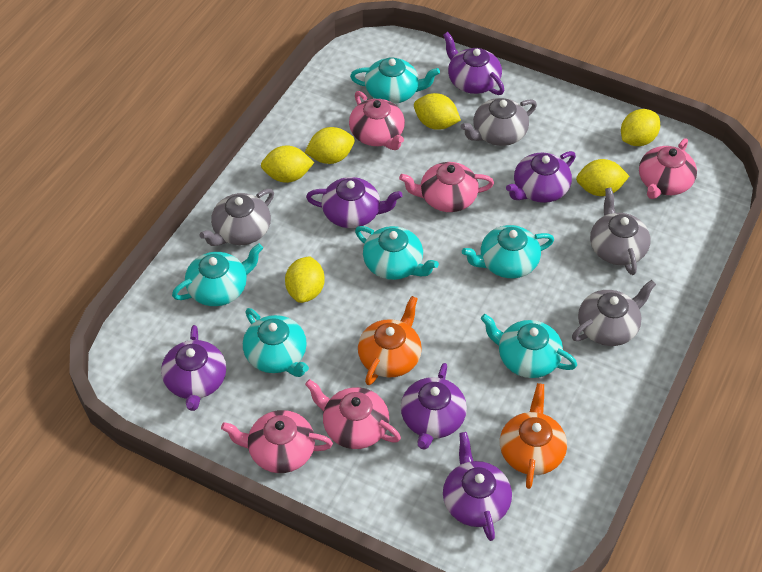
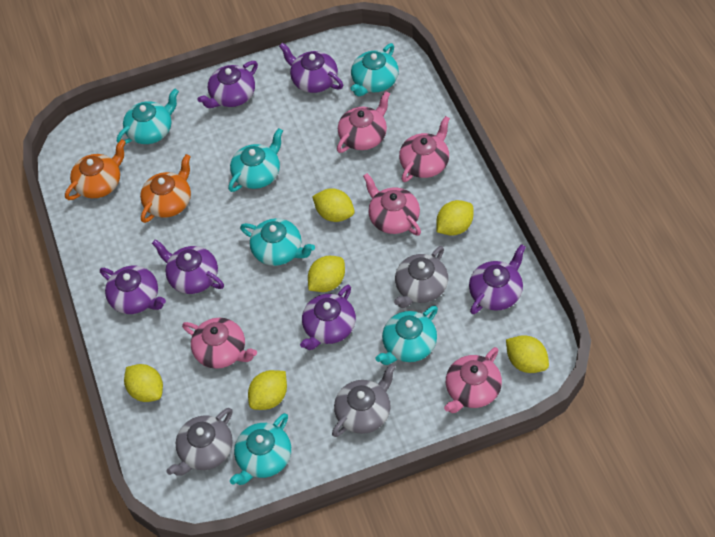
grey teapot: 4 -> 3

